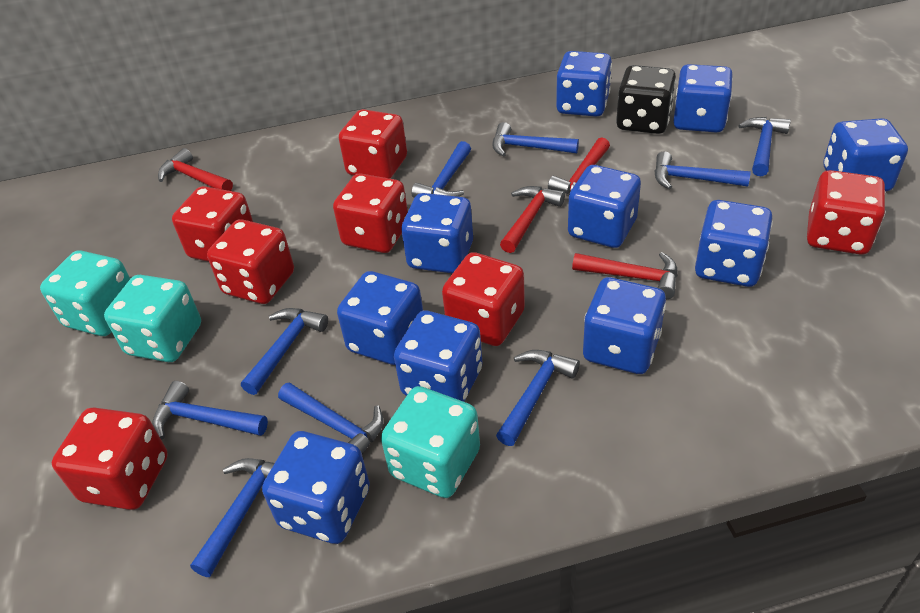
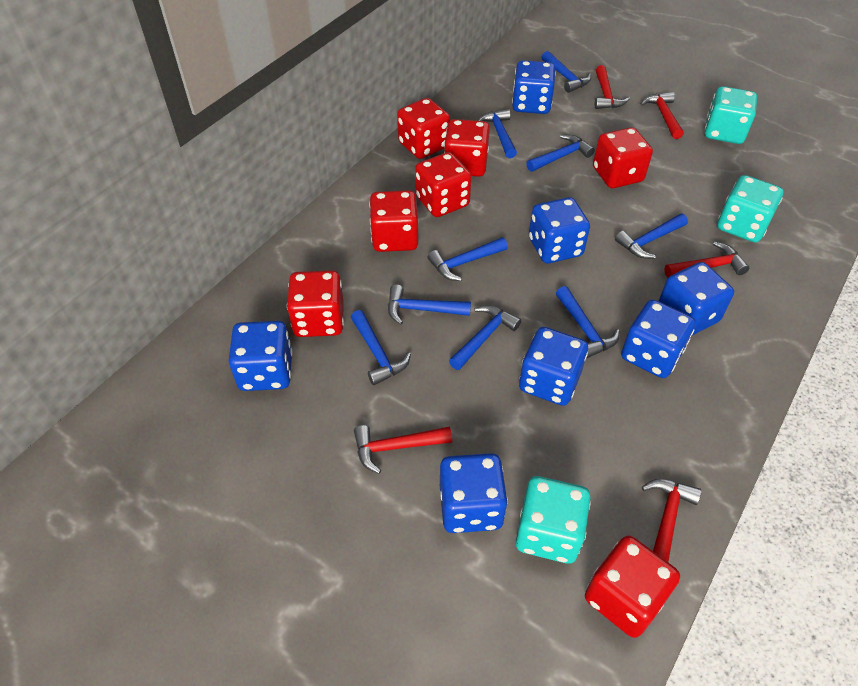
black dice: 1 -> 0
blue dice: 10 -> 7
red hammer: 4 -> 5

